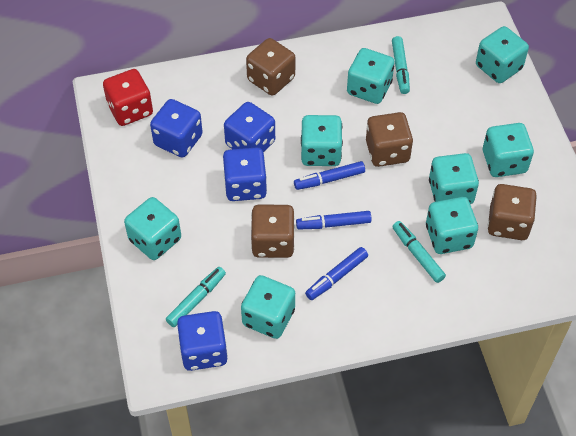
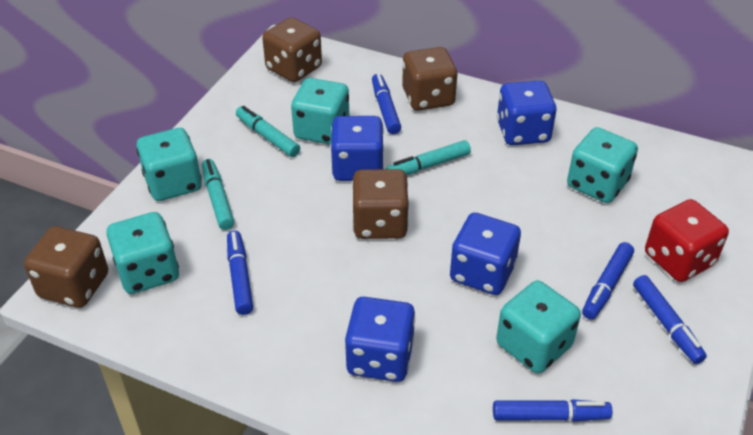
blue marker: 3 -> 5
turquoise dice: 8 -> 5

